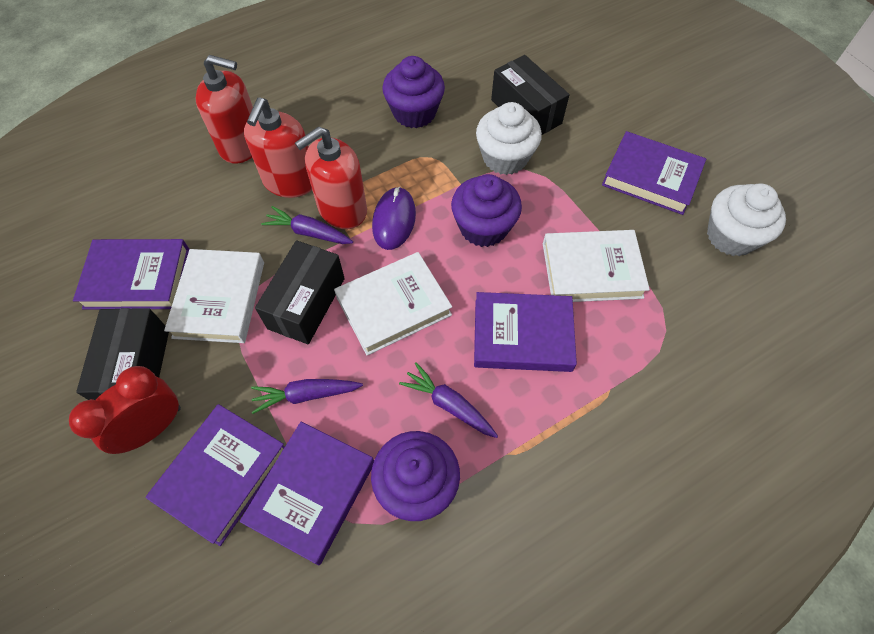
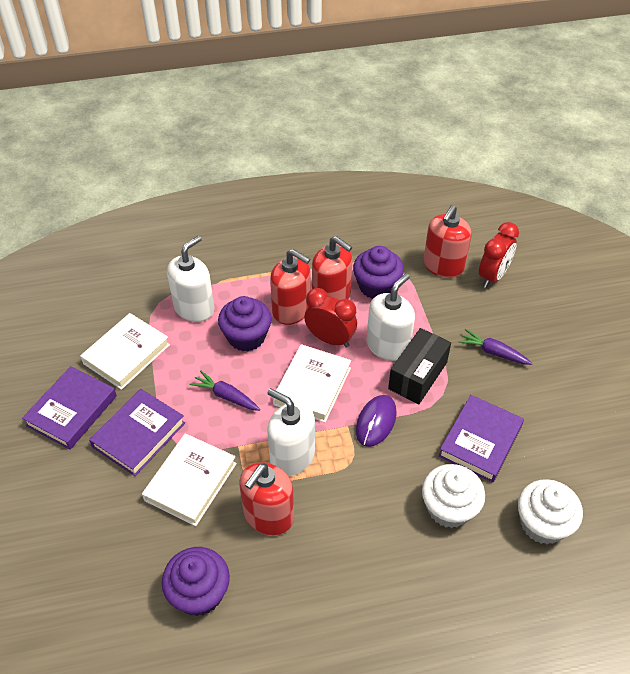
black box: 3 -> 1
purple book: 5 -> 3
purple carrot: 3 -> 2
red clock: 1 -> 2
red soap dispenser: 3 -> 4
white soap dispenser: 0 -> 3

